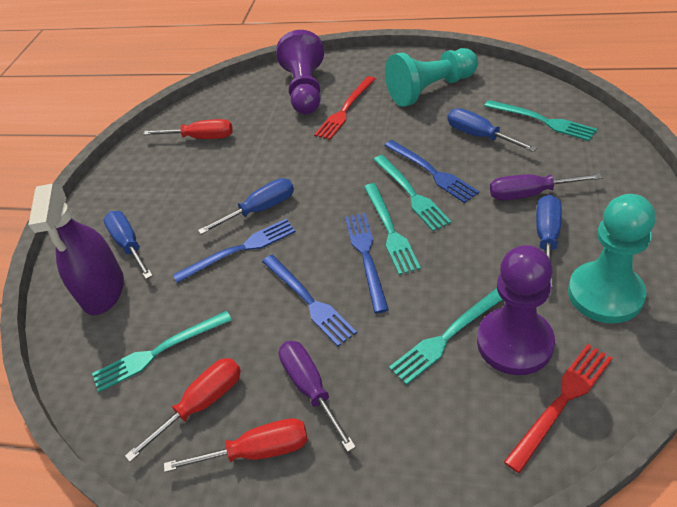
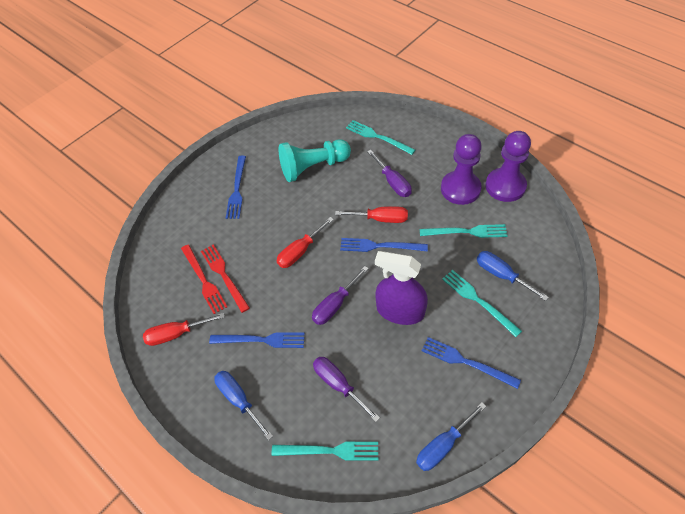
blue screwdriver: 4 -> 3
purple screwdriver: 2 -> 3
turquoise fork: 5 -> 4
turquoise pawn: 2 -> 1

